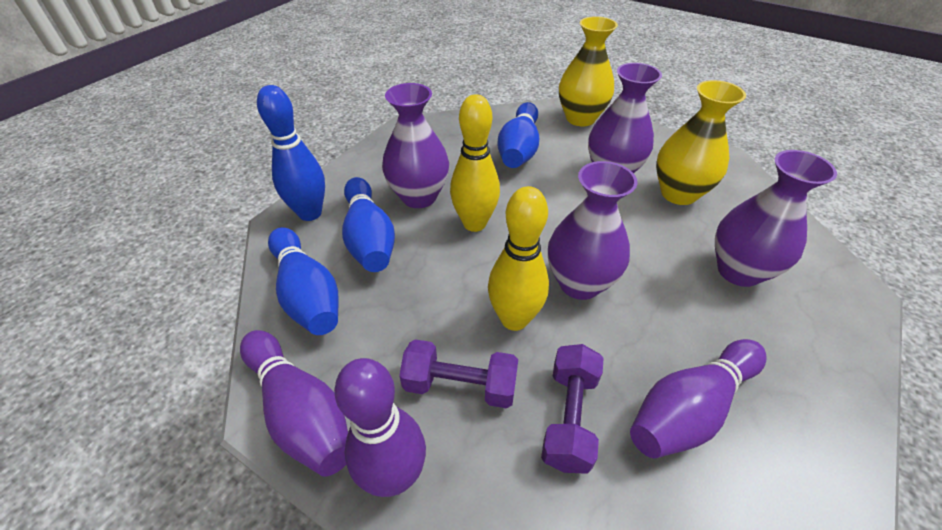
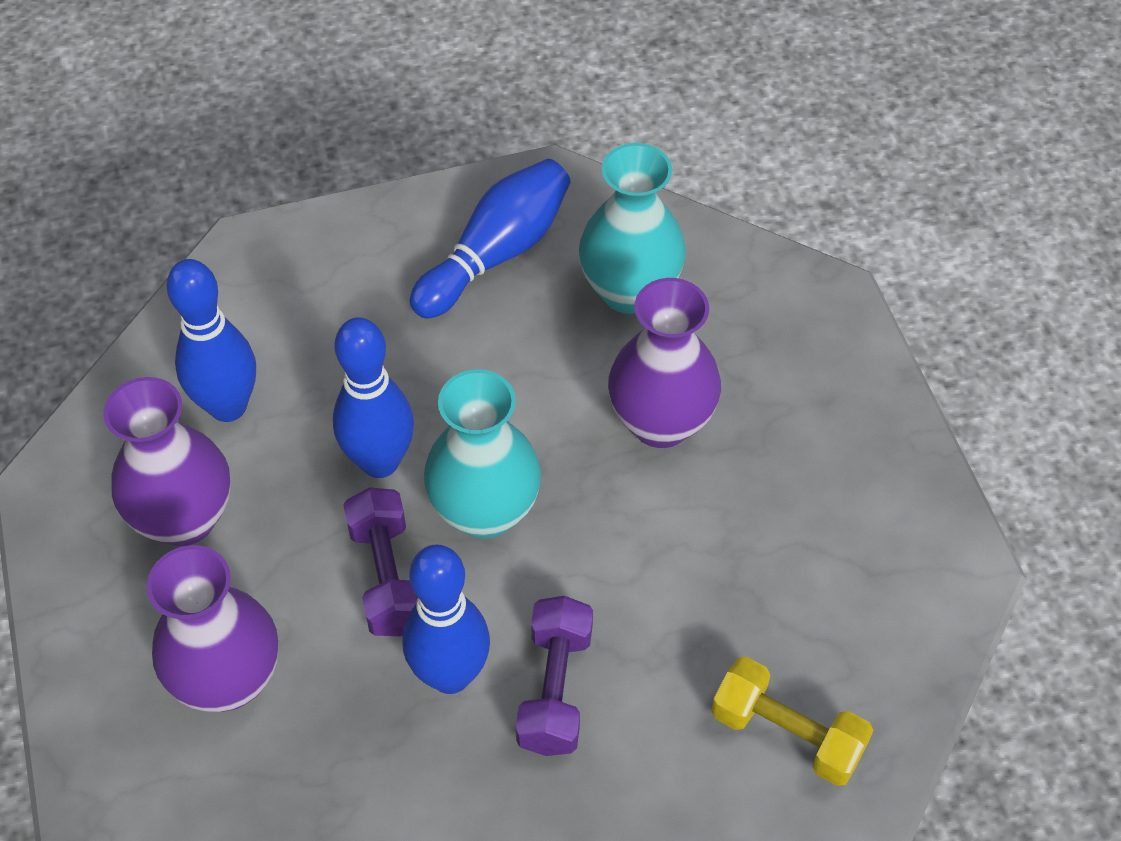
purple bowling pin: 3 -> 0
purple vase: 4 -> 3
turquoise vase: 0 -> 2
yellow bowling pin: 2 -> 0
yellow dumbbell: 0 -> 1
yellow vase: 2 -> 0

